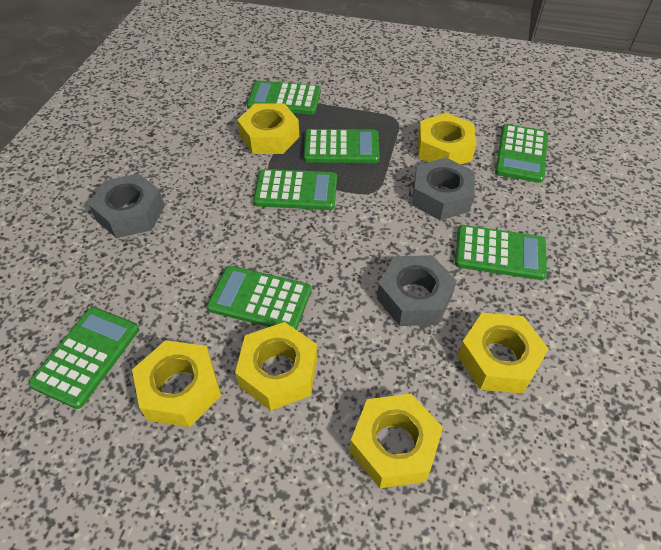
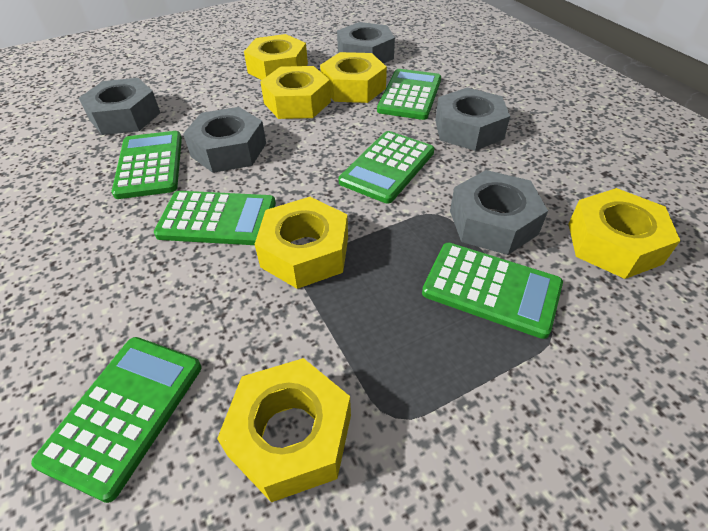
green calculator: 7 -> 6
grey nut: 3 -> 5

